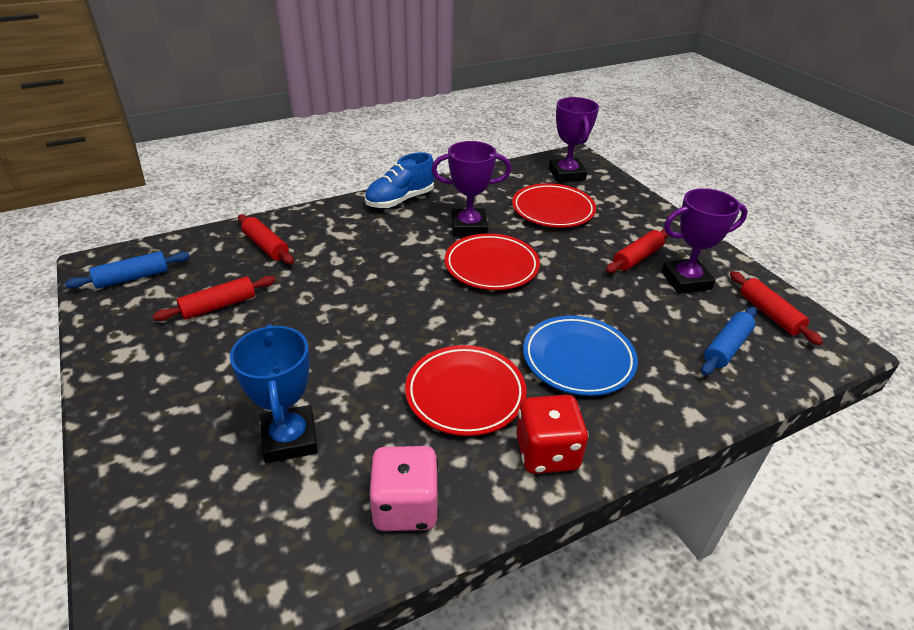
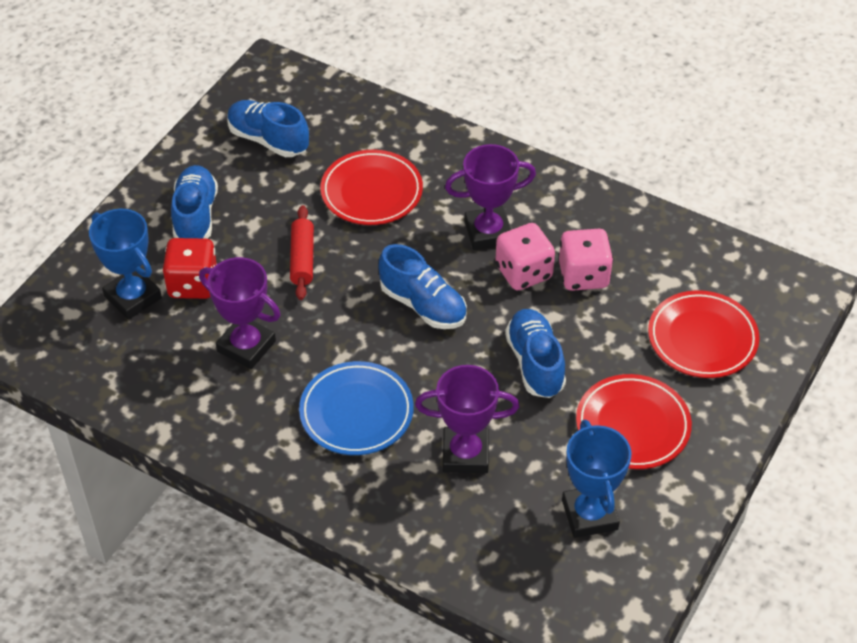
blue rolling pin: 2 -> 0
blue shoe: 1 -> 4
blue trophy: 1 -> 2
pink dice: 1 -> 2
red rolling pin: 4 -> 1

